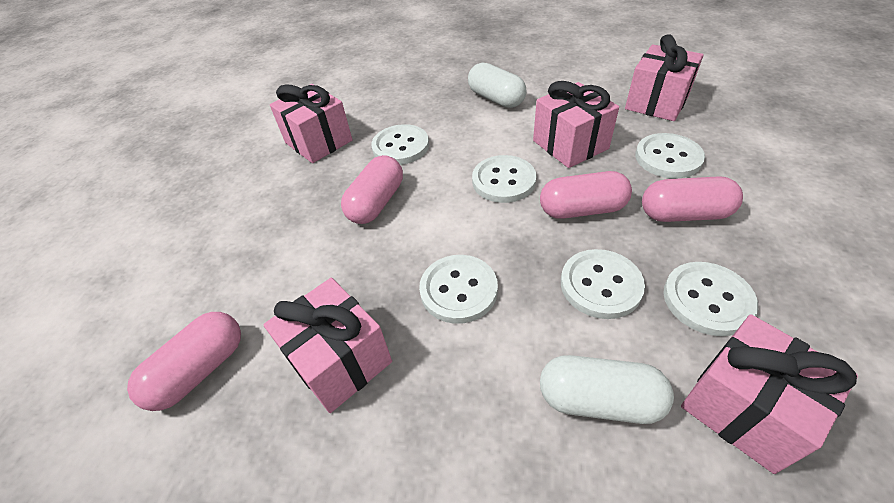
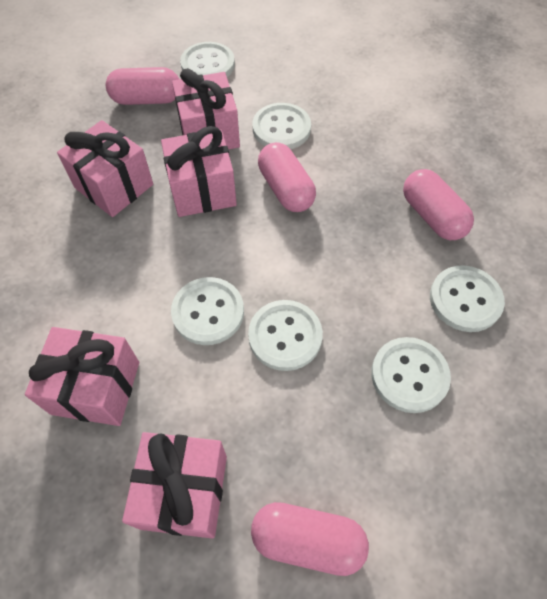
white capsule: 2 -> 0

